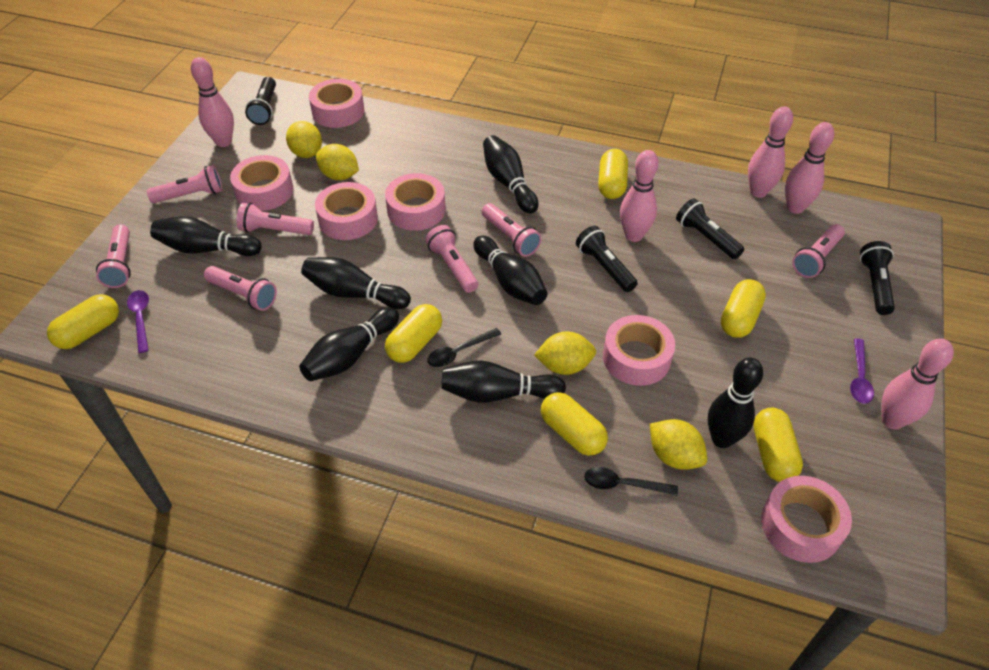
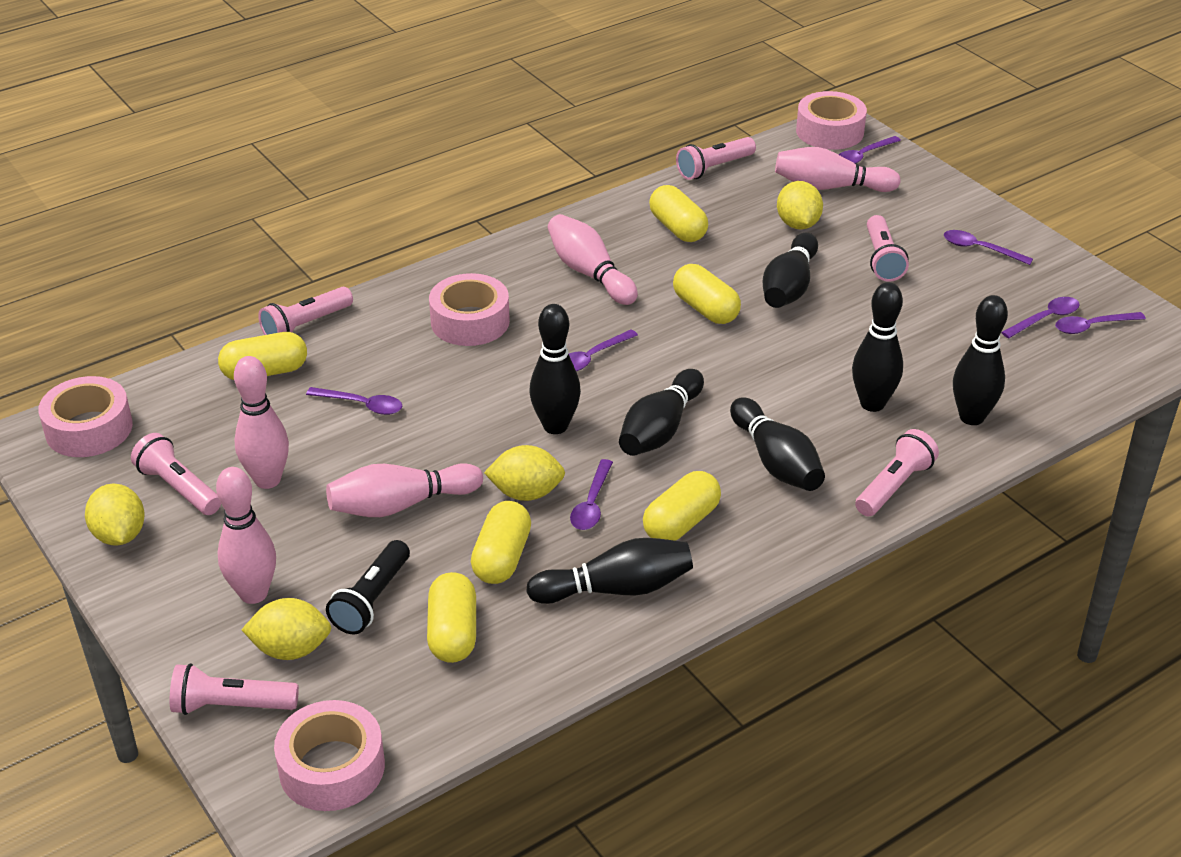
black flashlight: 4 -> 1
black spoon: 2 -> 0
pink flashlight: 7 -> 6
pink tape: 6 -> 4
purple spoon: 2 -> 7

